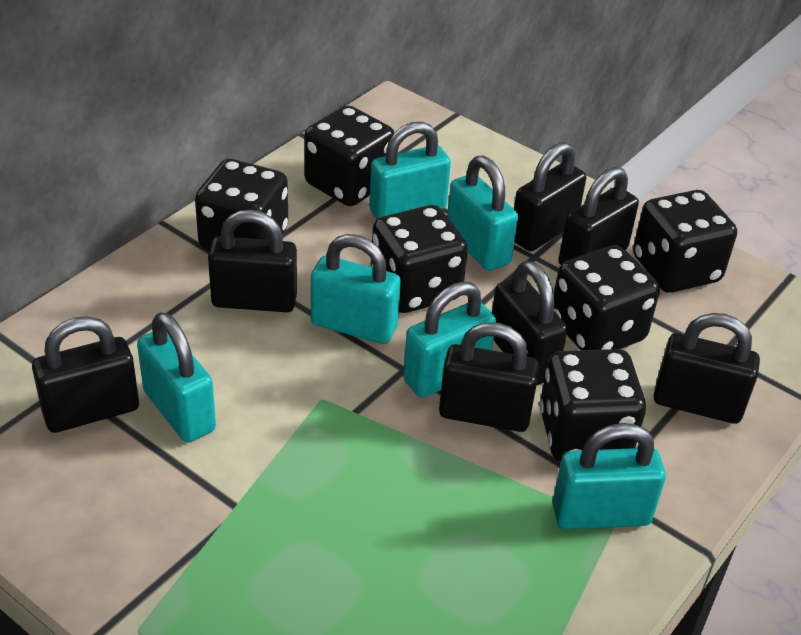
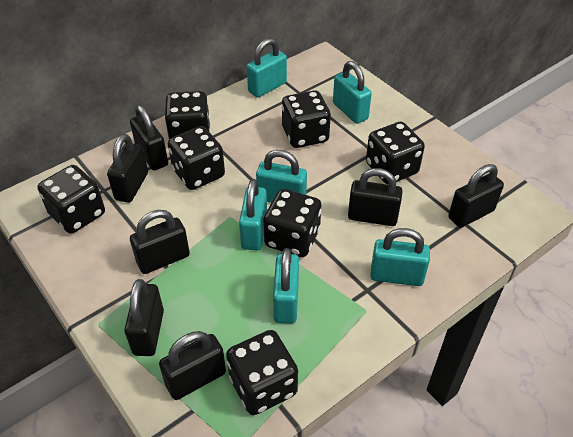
black dice: 6 -> 7

